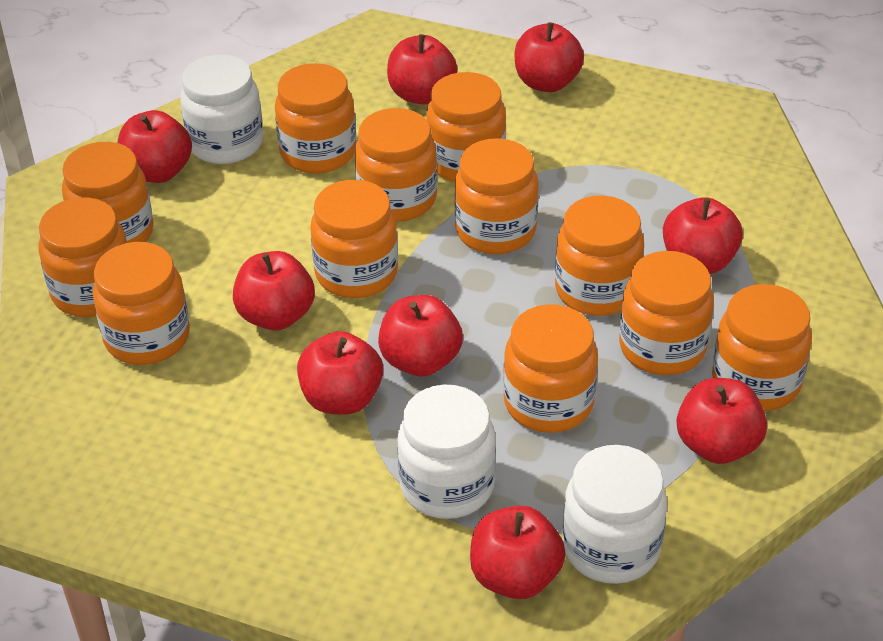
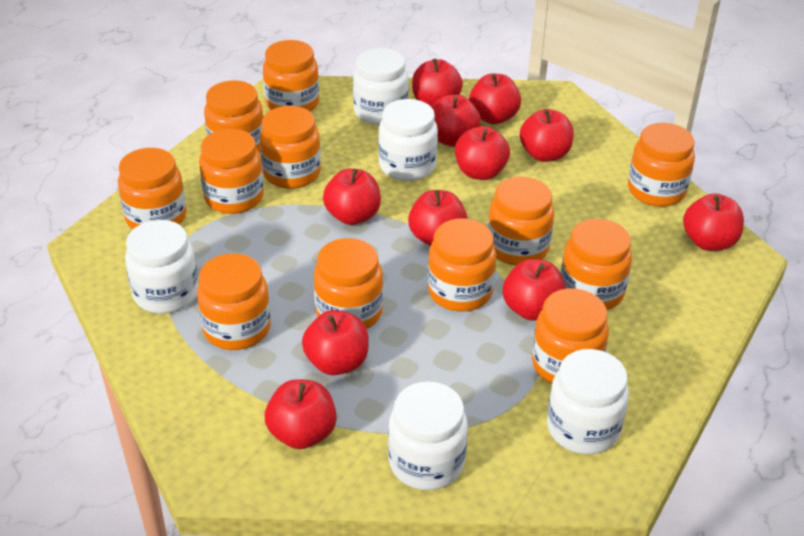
red apple: 9 -> 11
white jar: 3 -> 5

